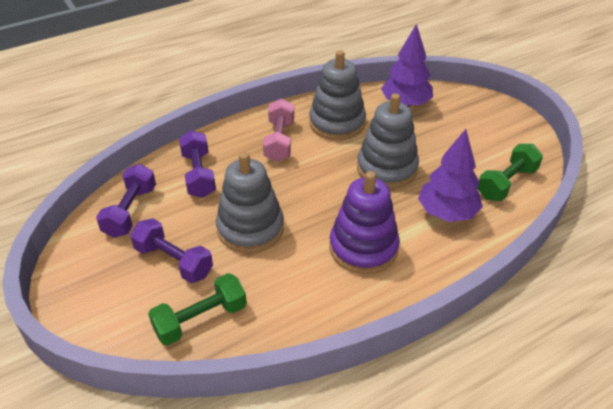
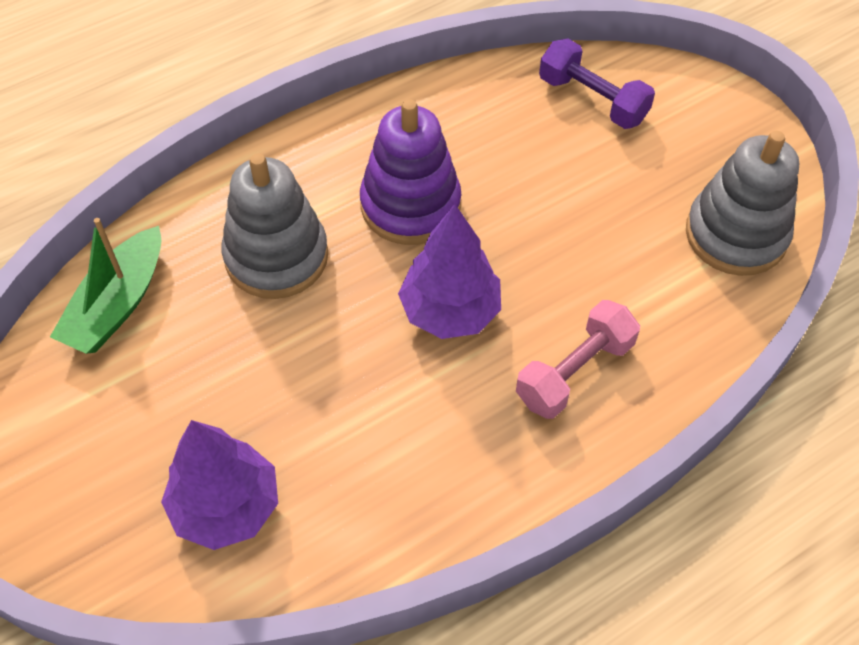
green boat: 0 -> 1
green dumbbell: 2 -> 0
grey stacking toy: 3 -> 2
purple dumbbell: 3 -> 1

